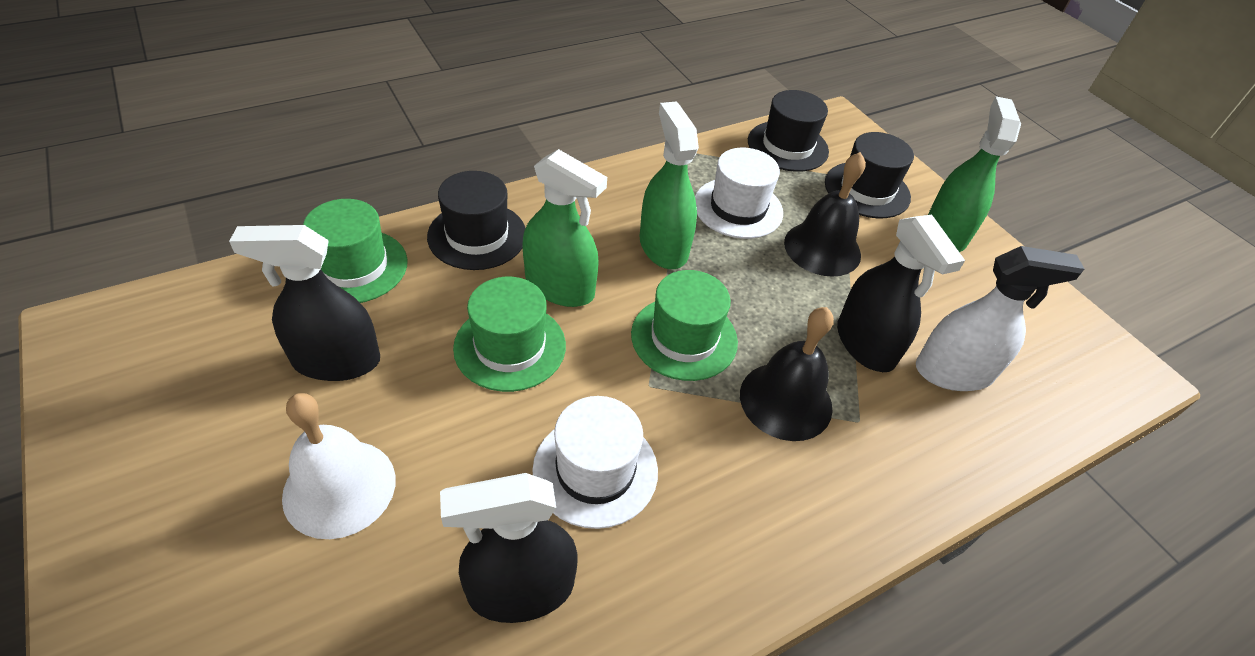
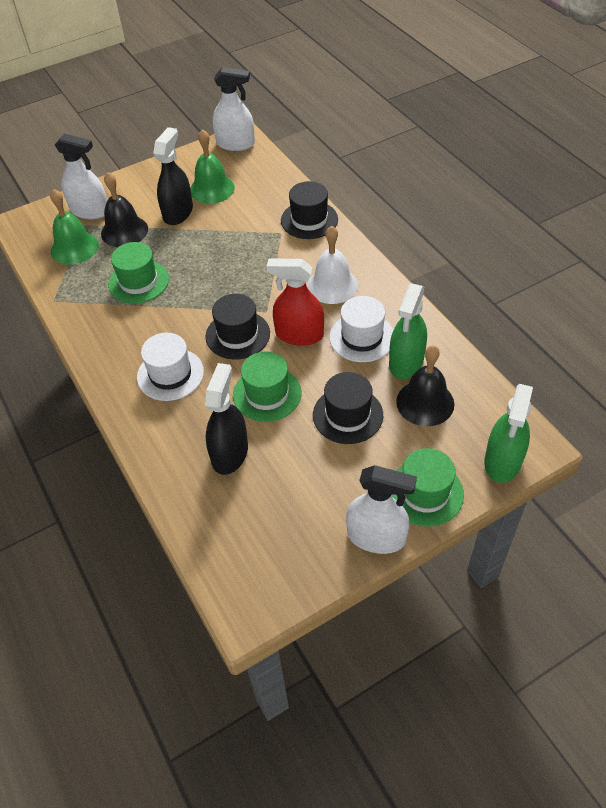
black spray bottle: 3 -> 2
green bell: 0 -> 2
green spray bottle: 3 -> 2
red spray bottle: 0 -> 1
white spray bottle: 1 -> 3

